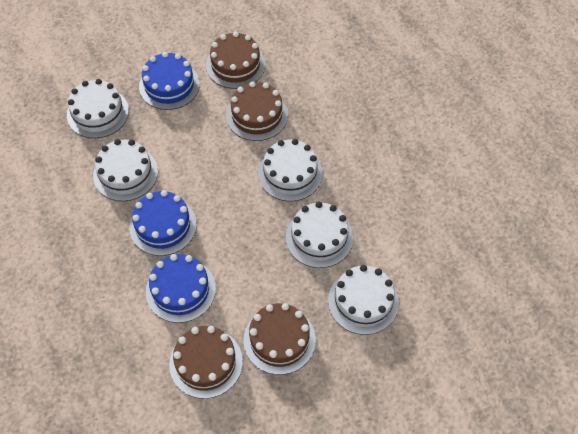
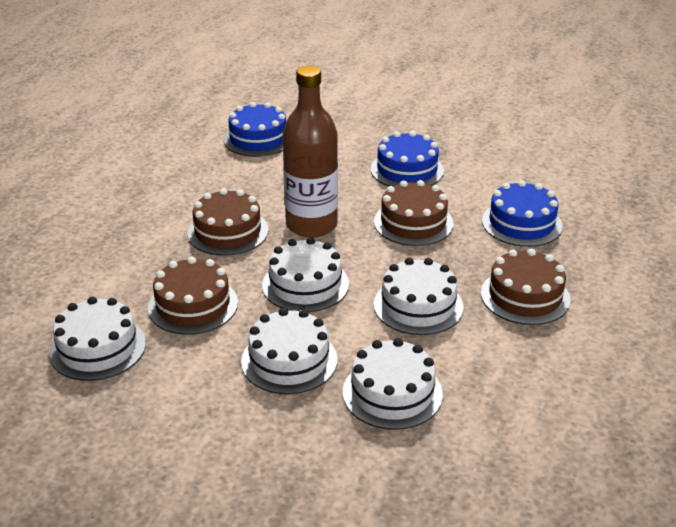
brown bottle: 0 -> 1

